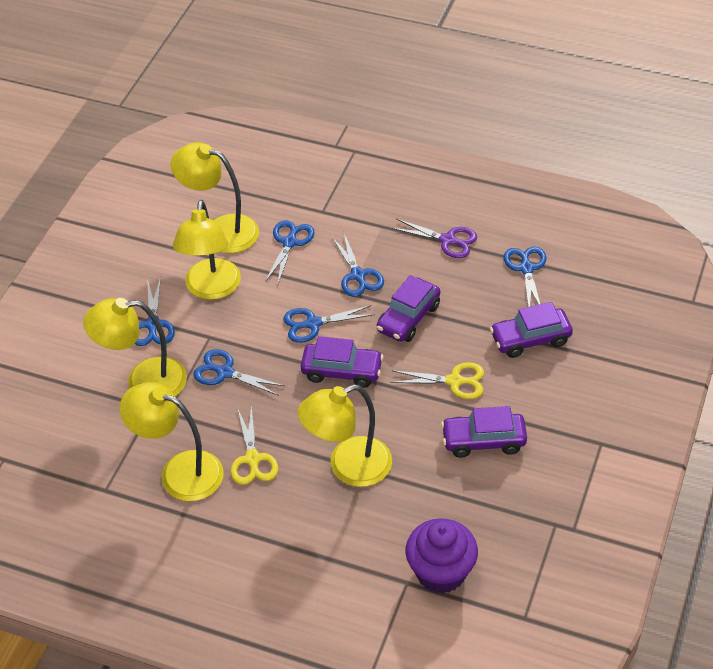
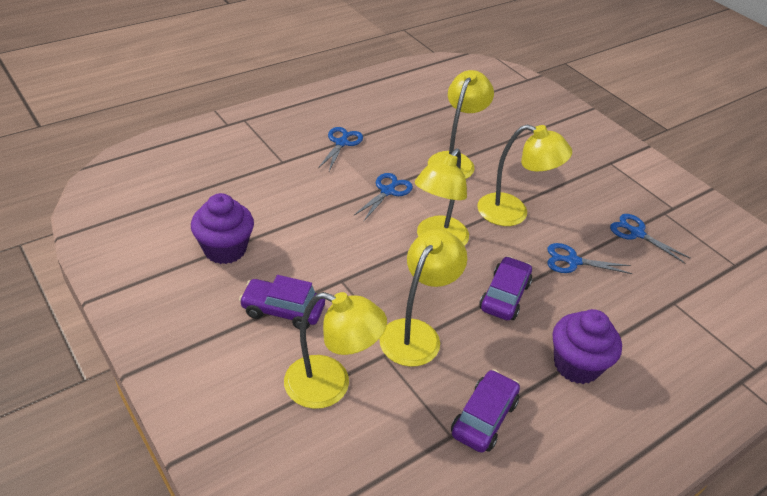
blue scissors: 6 -> 4
purple car: 4 -> 3
purple cupcake: 1 -> 2
purple scissors: 1 -> 0
yellow scissors: 2 -> 0

